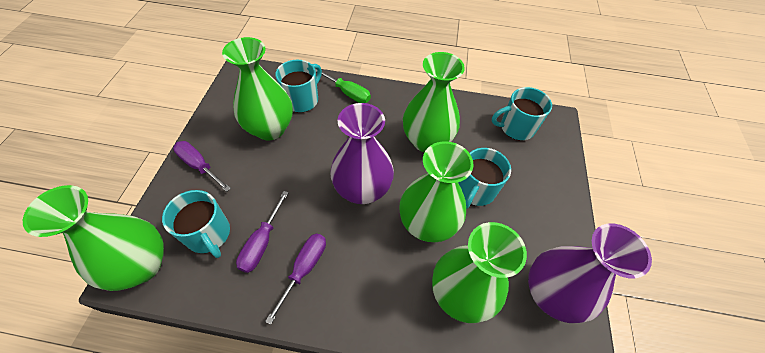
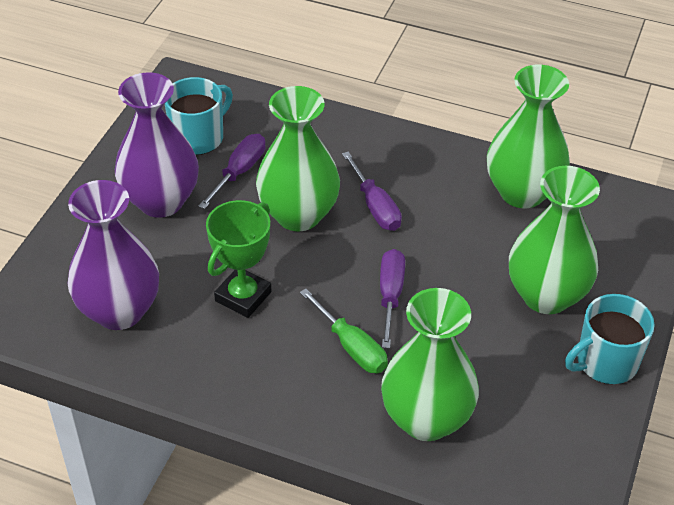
green trophy: 0 -> 1
green vase: 5 -> 4
turquoise mug: 4 -> 2

